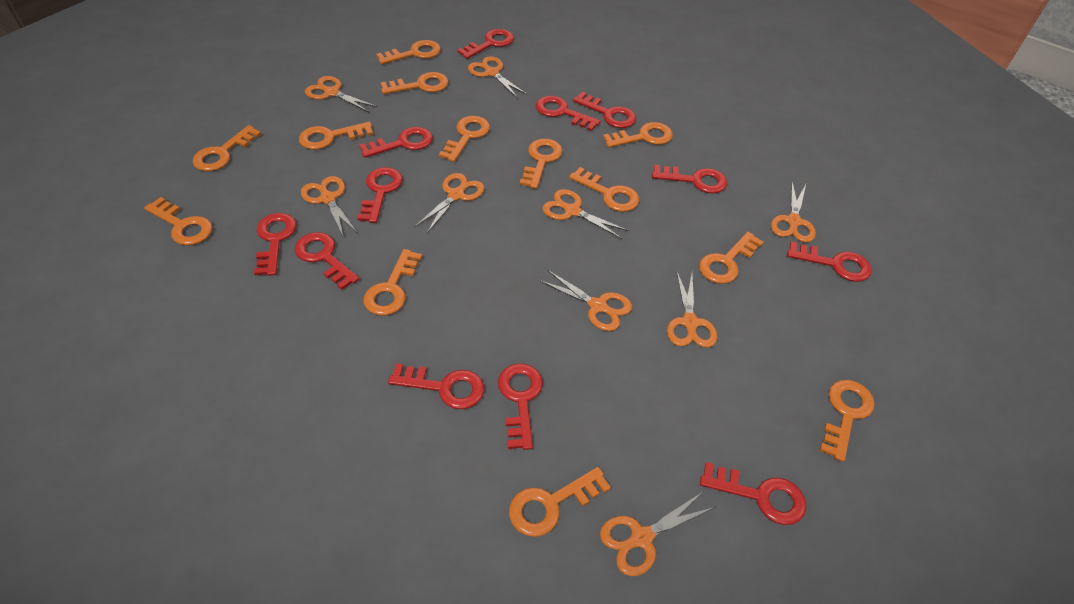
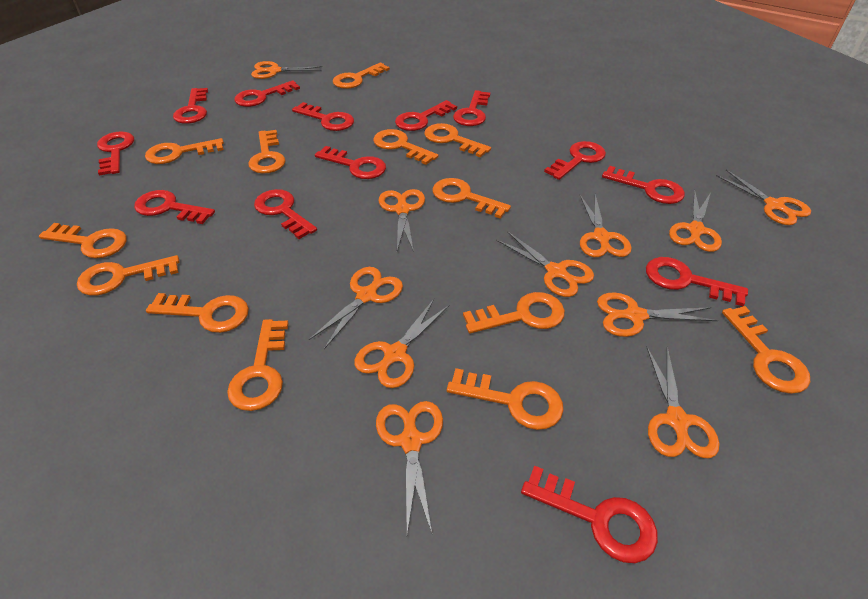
orange scissors: 9 -> 11
red key: 12 -> 13

